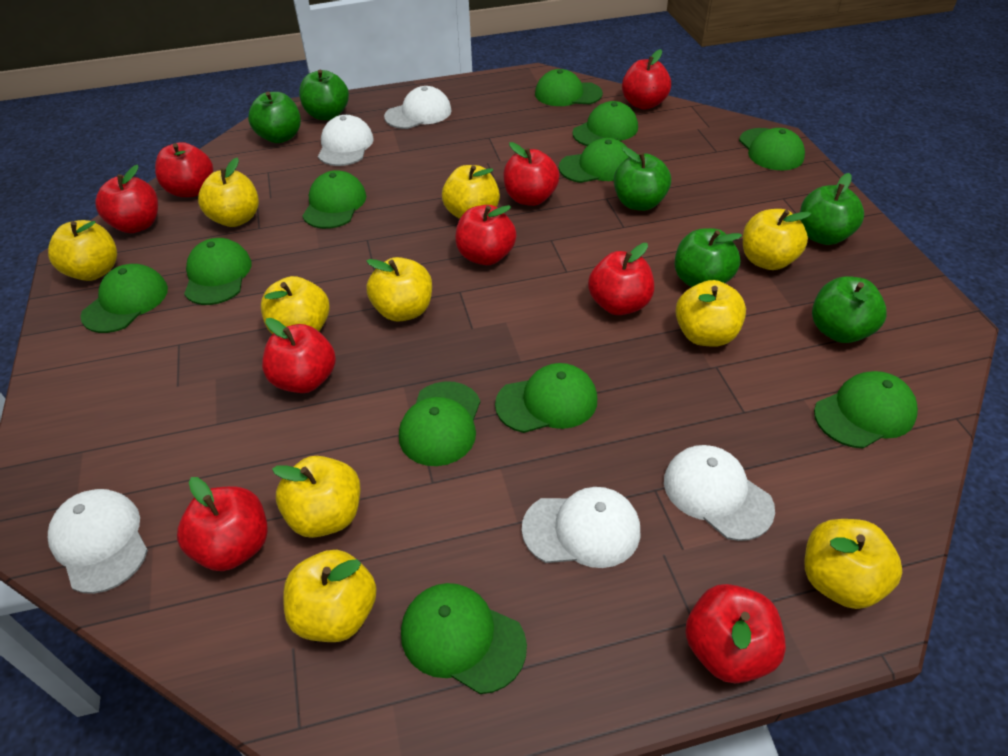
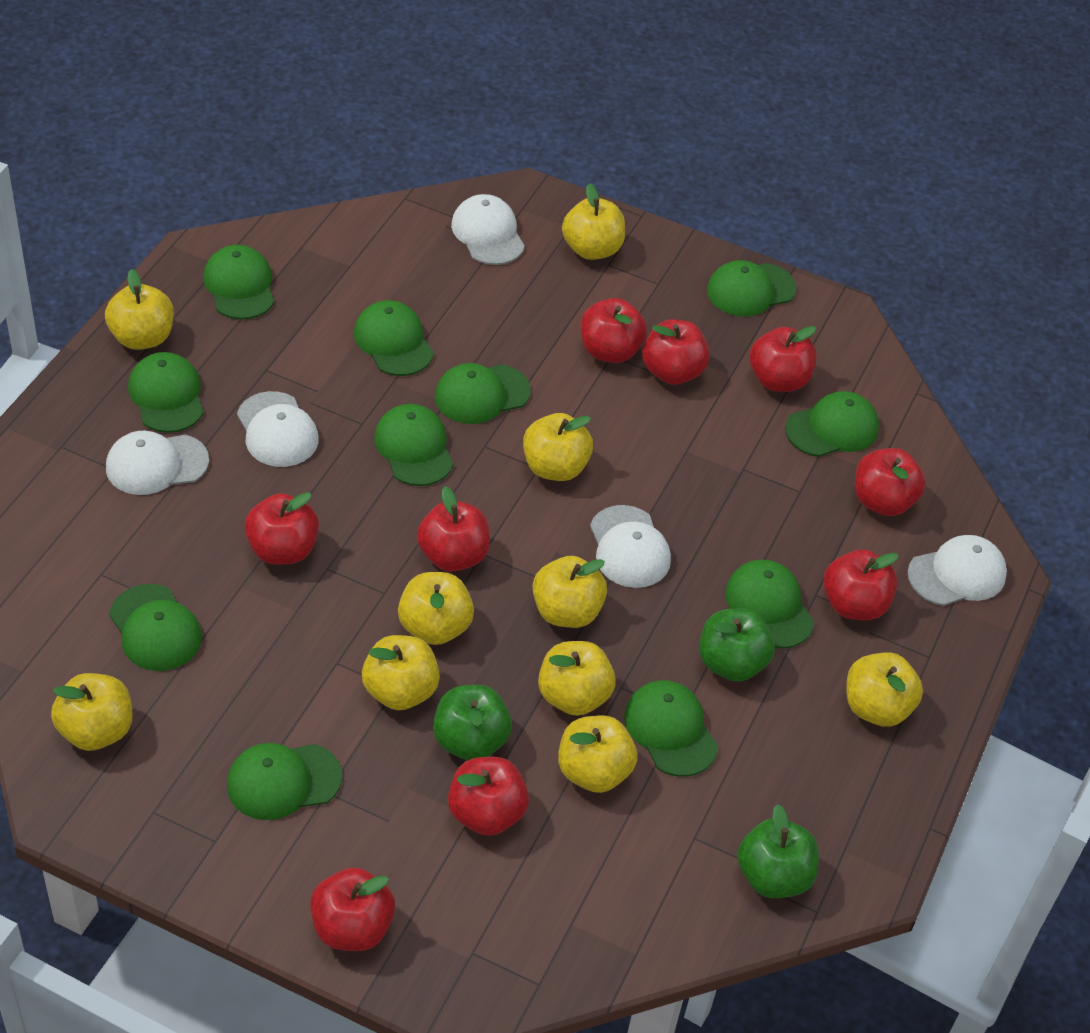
green apple: 6 -> 3

